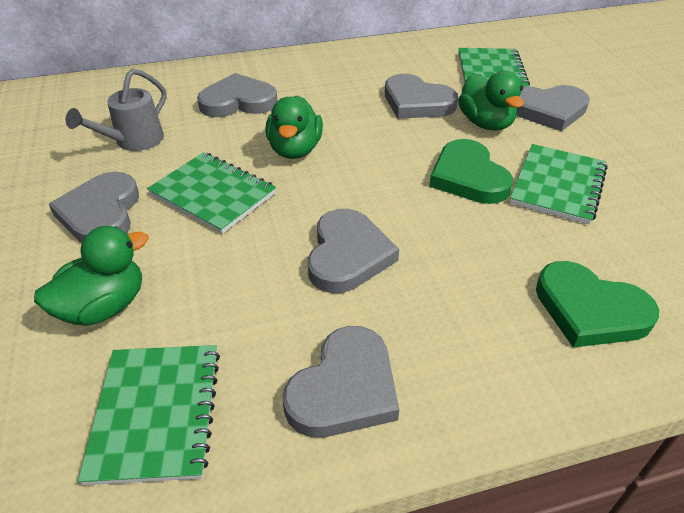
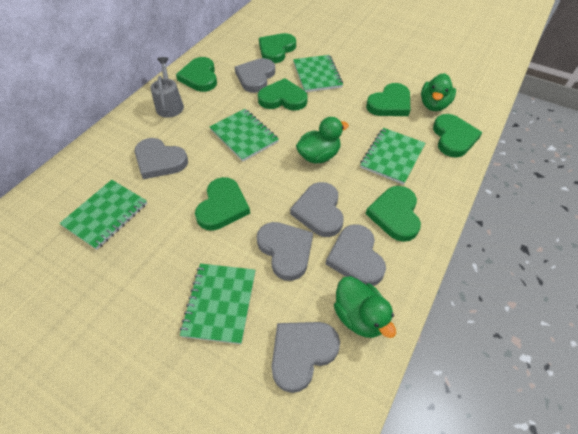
green heart: 2 -> 7
green notebook: 4 -> 5

